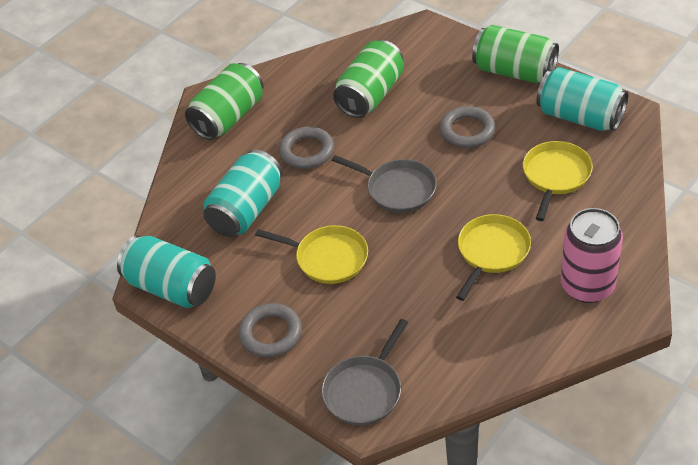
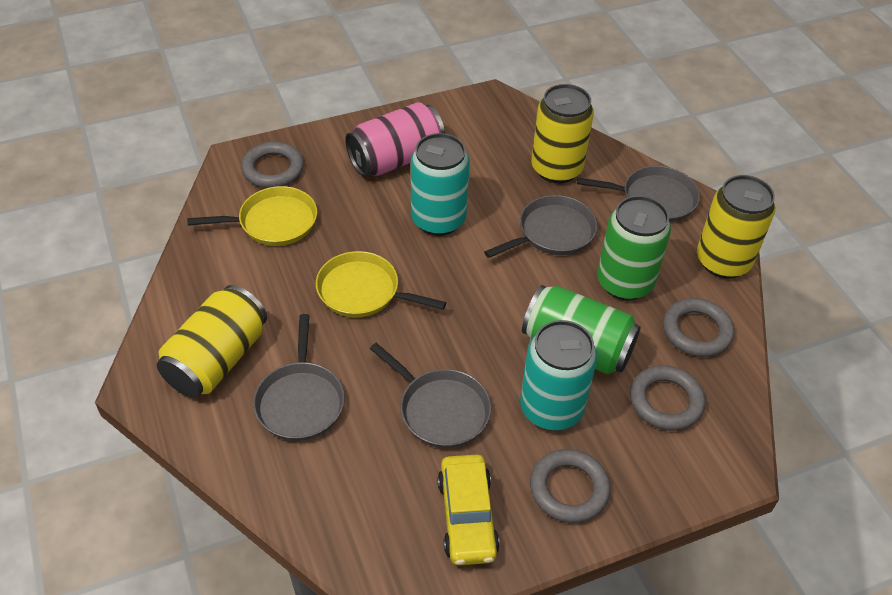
green can: 3 -> 2
grey pan: 2 -> 4
grey ring: 3 -> 4
turquoise can: 3 -> 2
yellow can: 0 -> 3
yellow car: 0 -> 1
yellow pan: 3 -> 2

